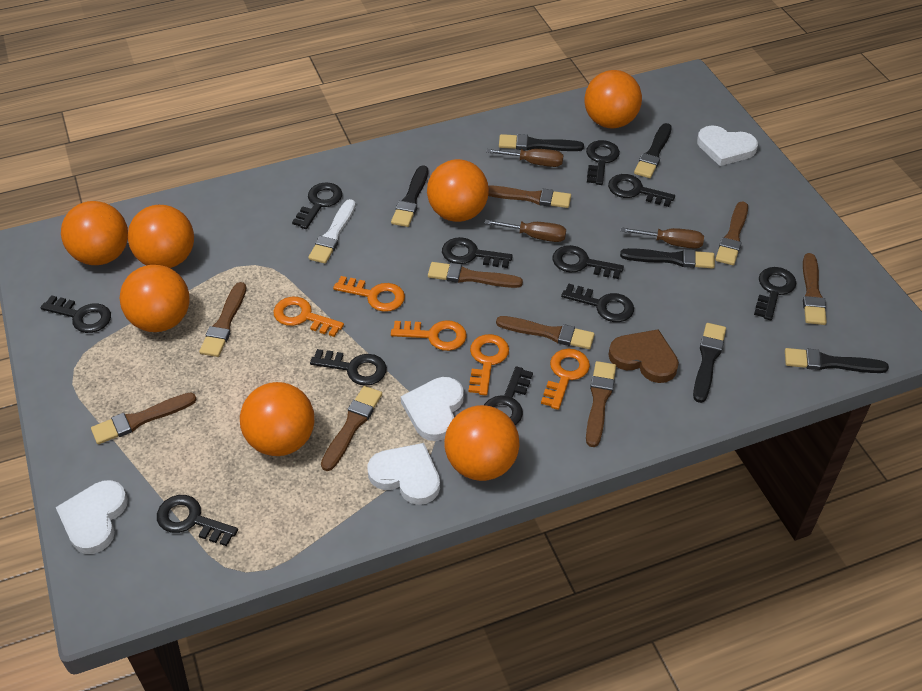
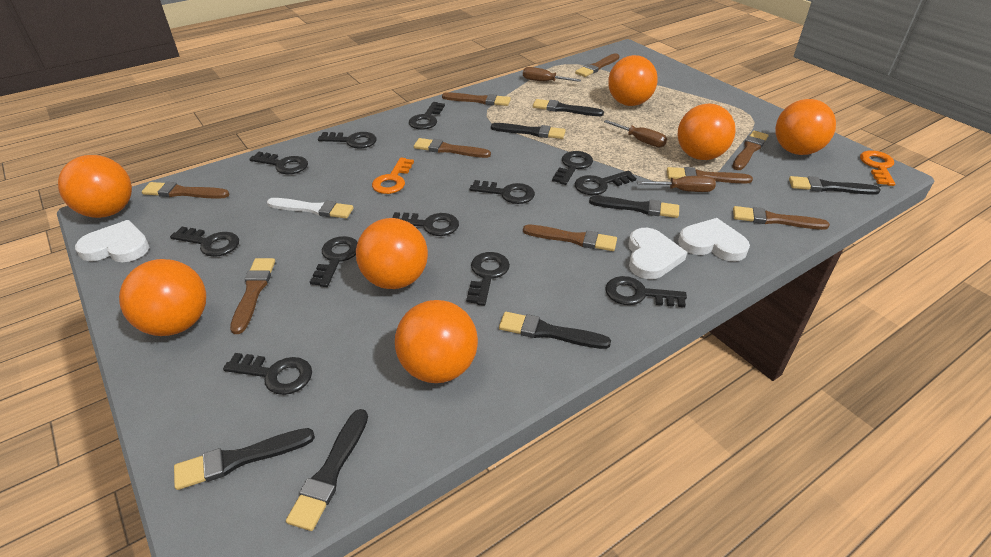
black brush: 6 -> 7
black key: 11 -> 12
brown heart: 1 -> 0
orange key: 5 -> 2
white heart: 4 -> 3

